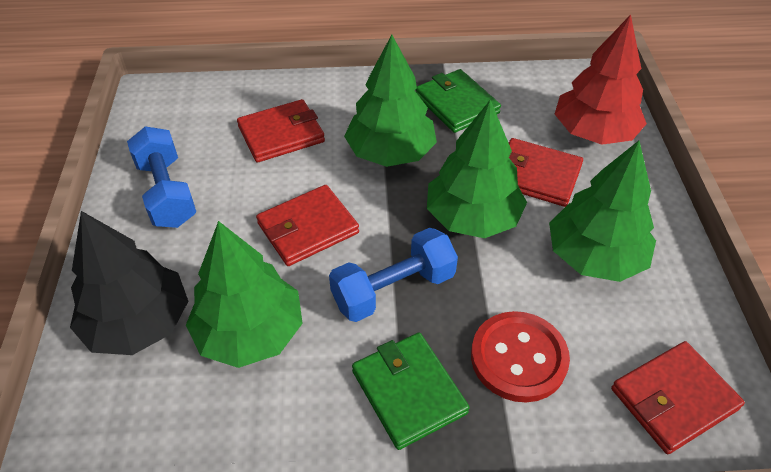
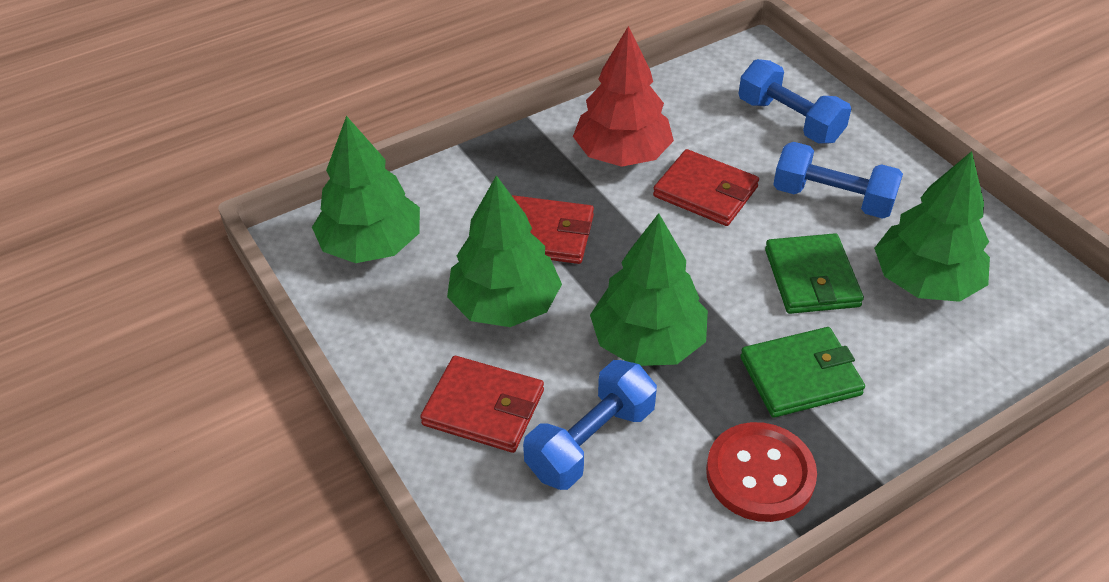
black tree: 1 -> 0
blue dumbbell: 2 -> 3
red wallet: 4 -> 3

